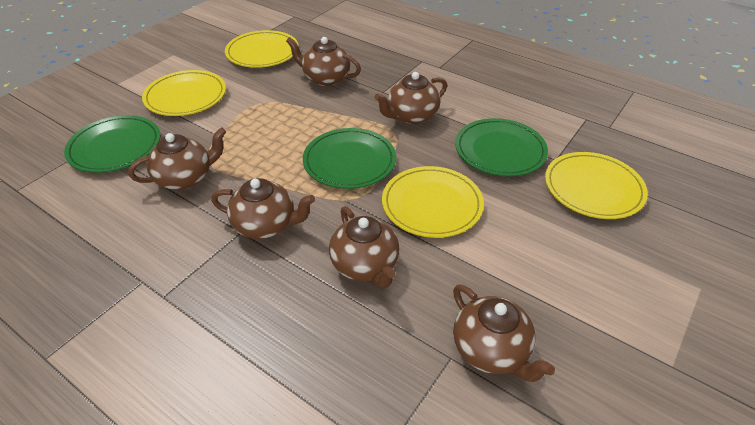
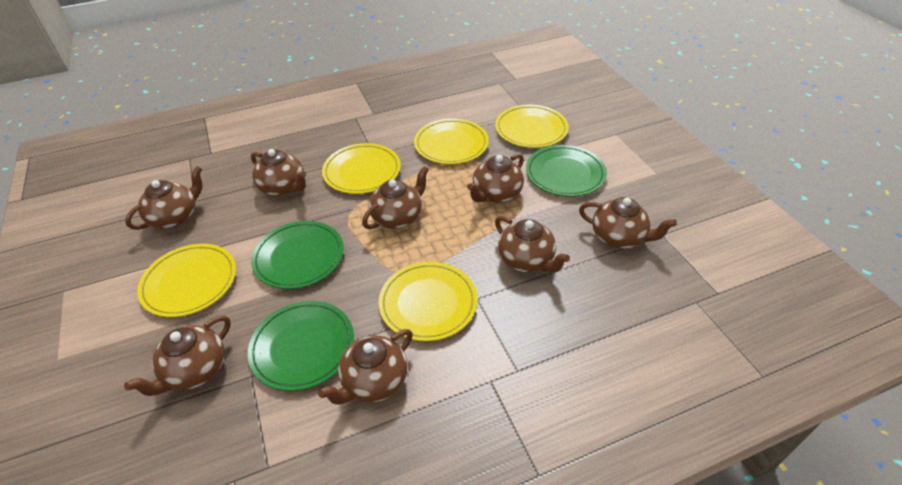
brown teapot: 6 -> 8
yellow plate: 4 -> 5

